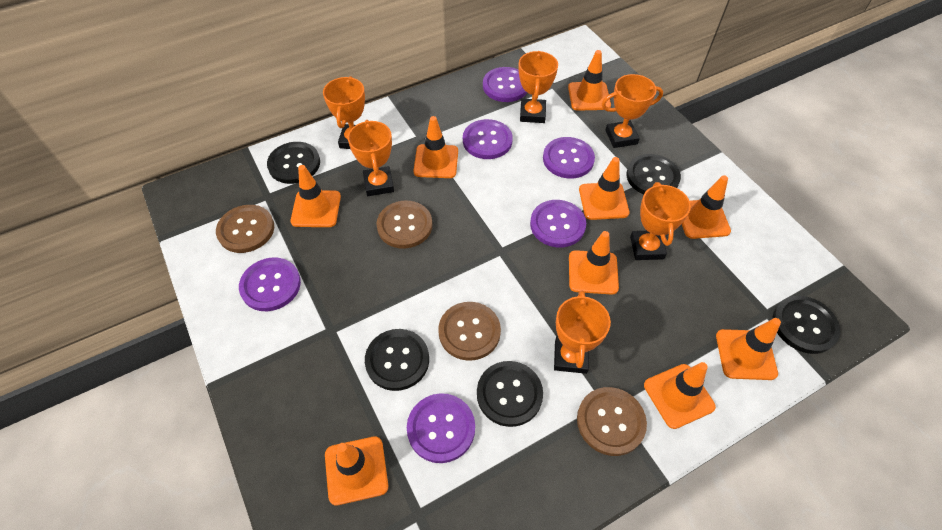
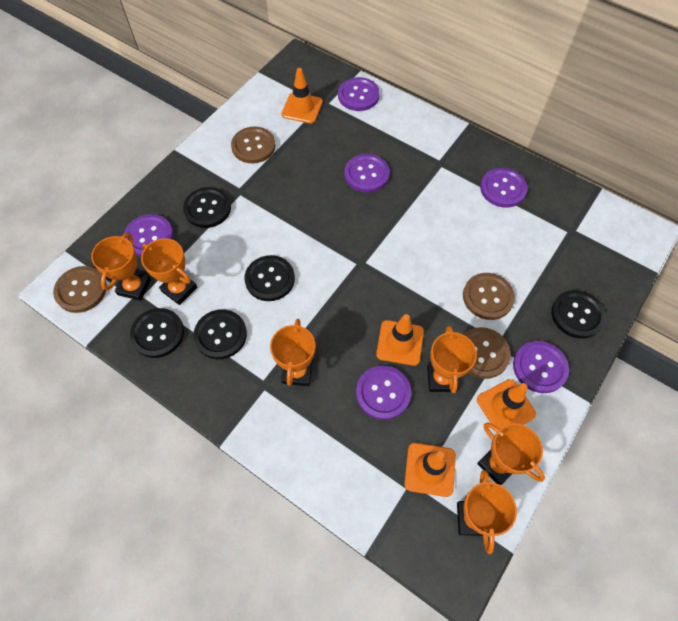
orange traffic cone: 9 -> 4

